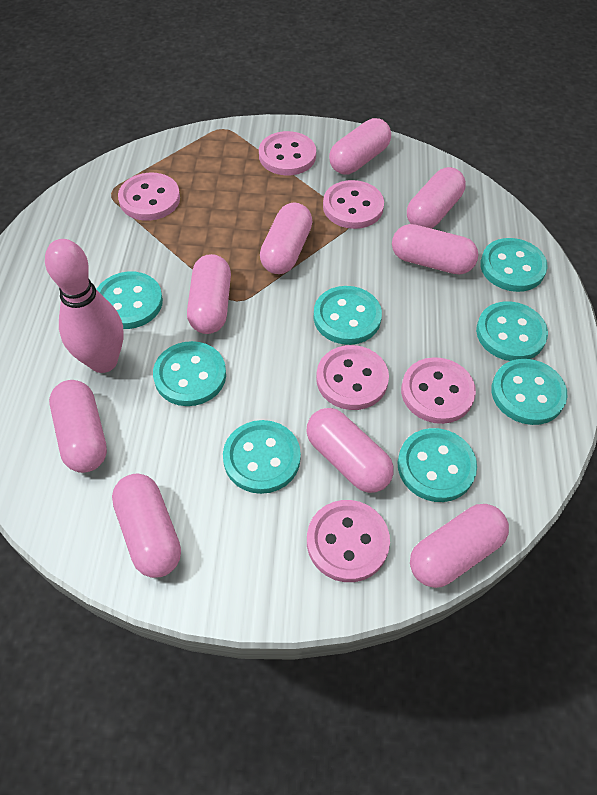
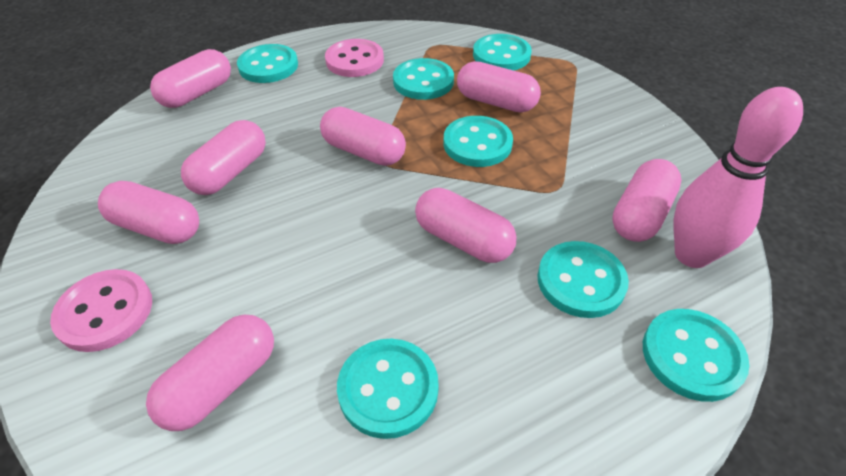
pink button: 6 -> 2
pink capsule: 9 -> 8
turquoise button: 8 -> 7

